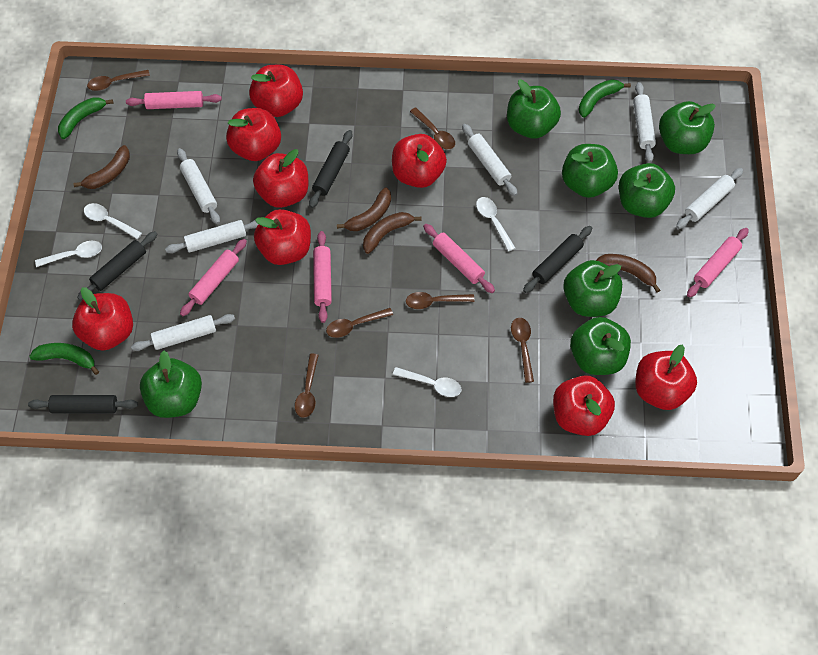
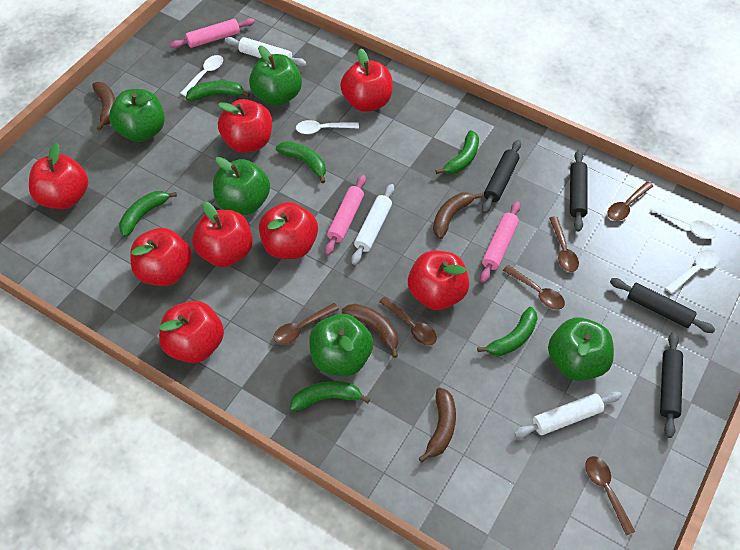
green apple: 7 -> 5
green banana: 3 -> 6
pink rolling pin: 5 -> 3
white rolling pin: 6 -> 3

